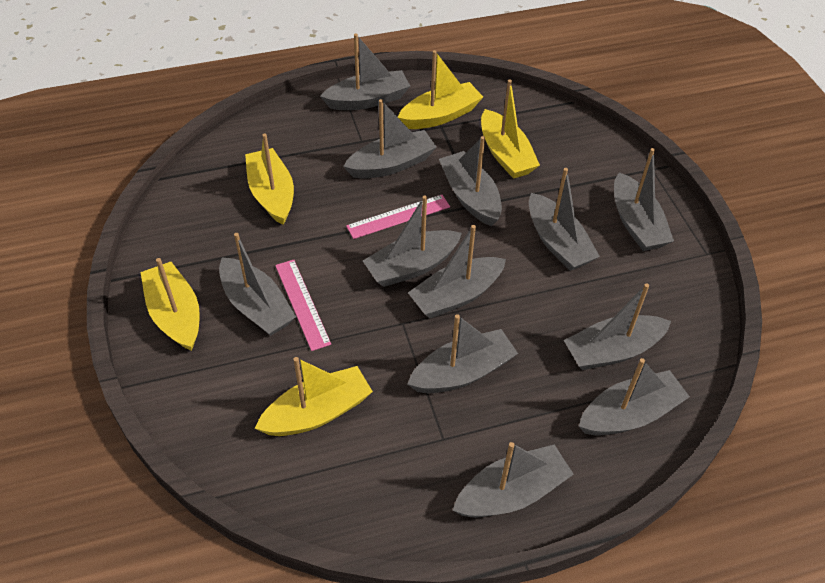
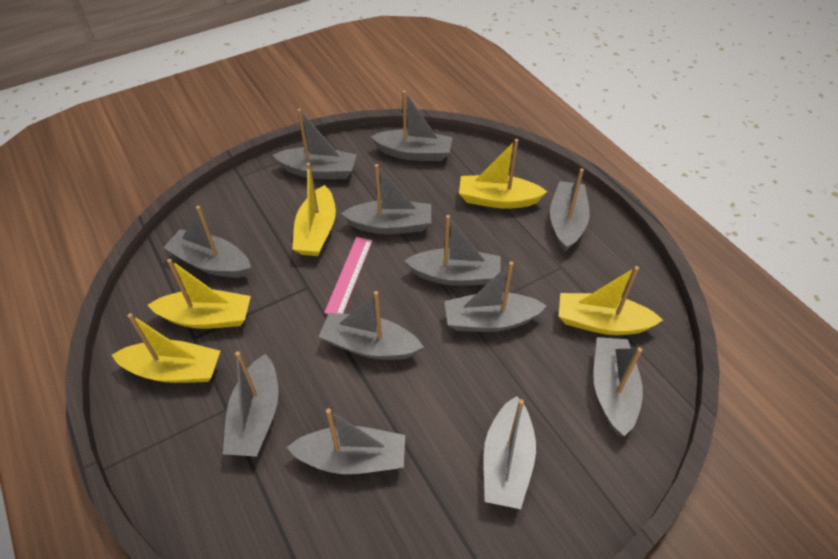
pink ruler: 2 -> 1

